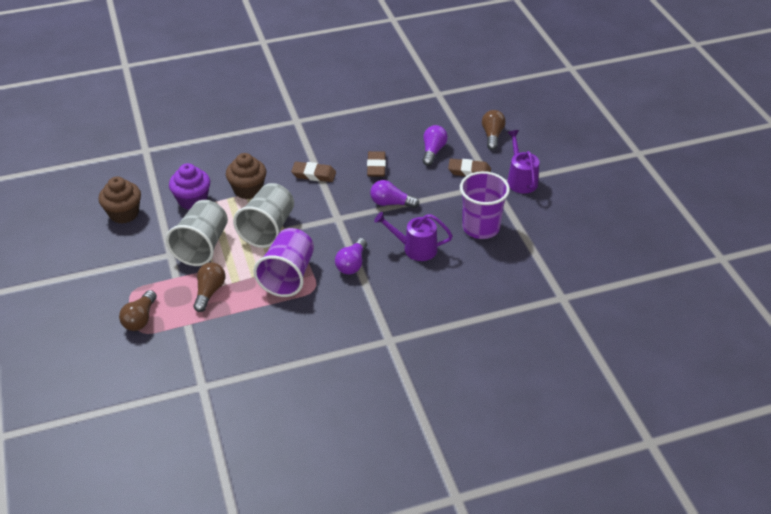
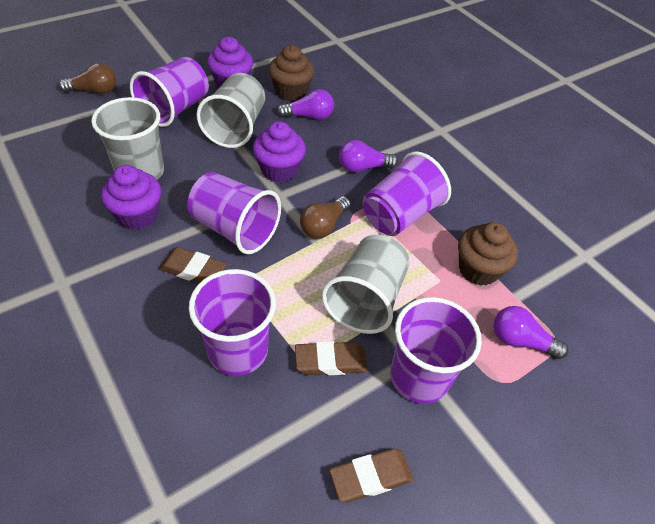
brown light bulb: 3 -> 2
grey cup: 2 -> 3
purple cup: 2 -> 5
purple cupcake: 1 -> 3
purple watering can: 2 -> 0

